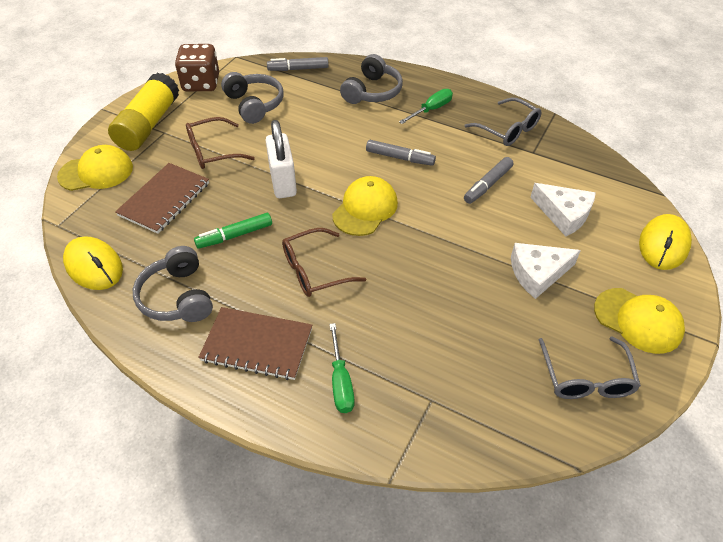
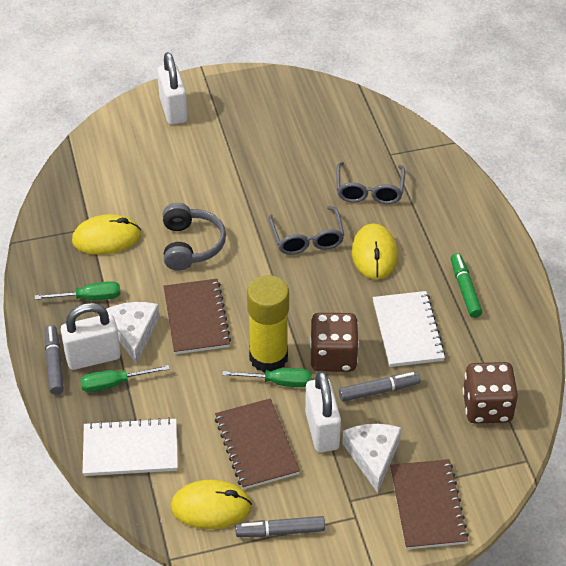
brown dice: 1 -> 2
brown glasses: 2 -> 0
brown notebook: 2 -> 3
green screwdriver: 2 -> 3
grey headphones: 3 -> 1
white notebook: 0 -> 2
white padlock: 1 -> 3
yellow cap: 3 -> 0
yellow mouse: 2 -> 3

